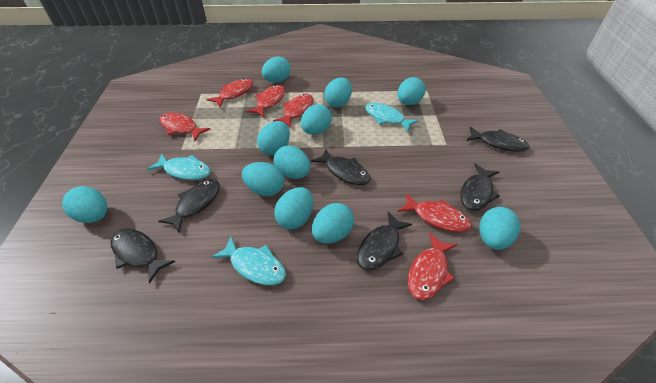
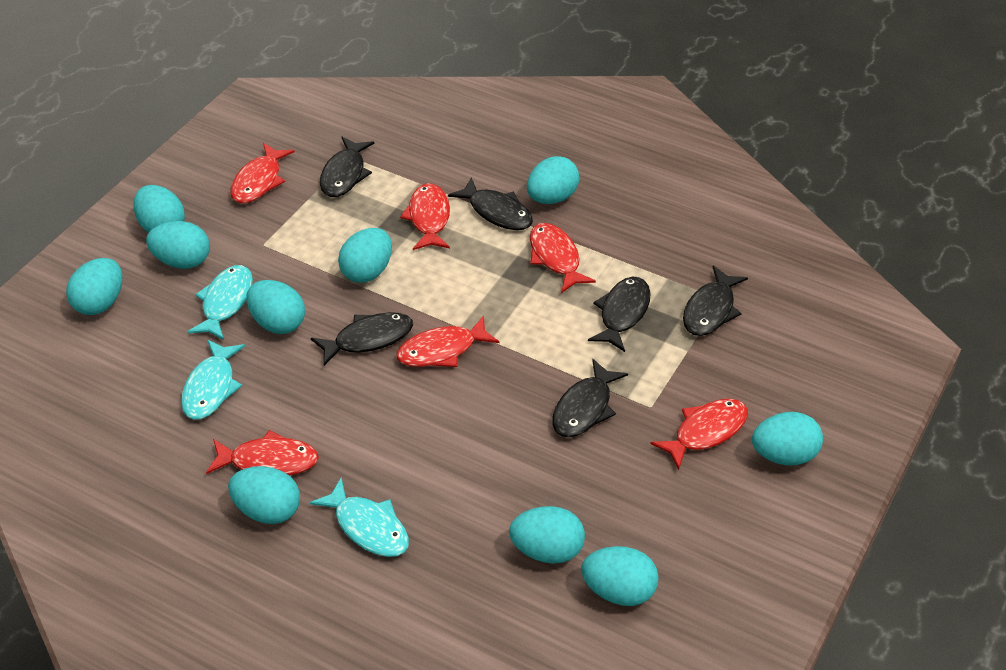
turquoise egg: 11 -> 10

